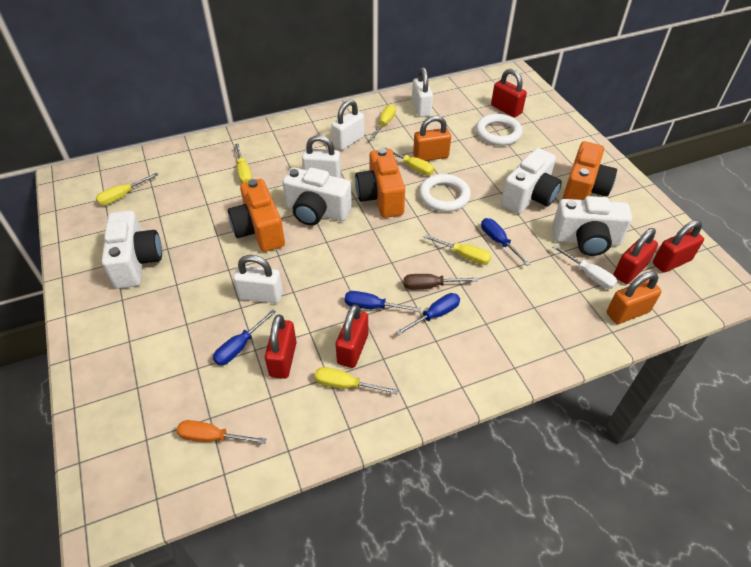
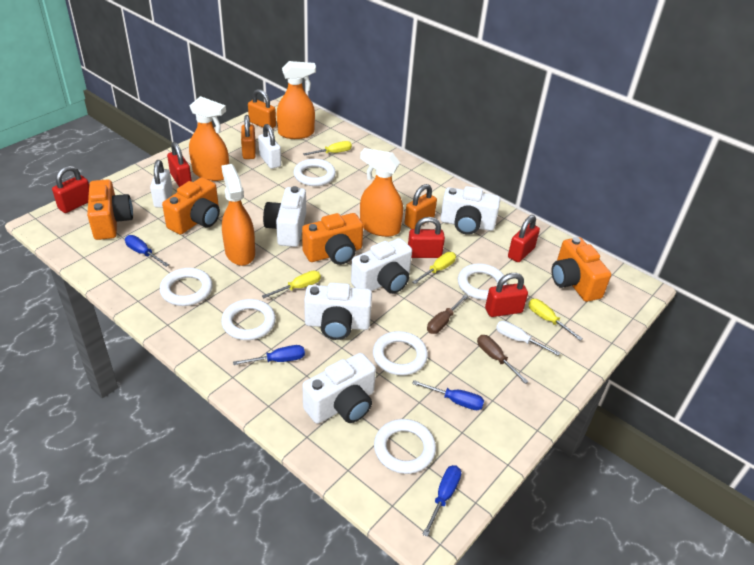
brown screwdriver: 1 -> 2
orange camera: 3 -> 4
orange padlock: 2 -> 3
orange screwdriver: 1 -> 0
orange spray bottle: 0 -> 4
white camera: 4 -> 5
white padlock: 4 -> 2
white ring: 2 -> 6
yellow screwdriver: 6 -> 4

